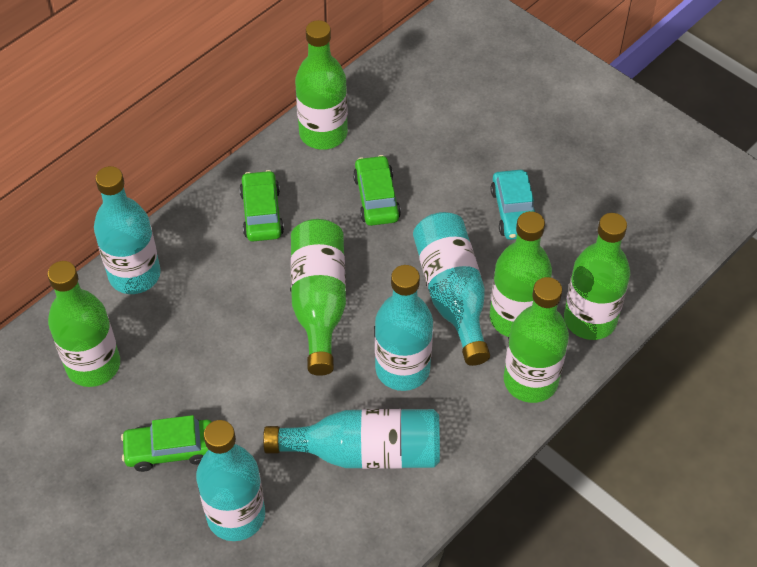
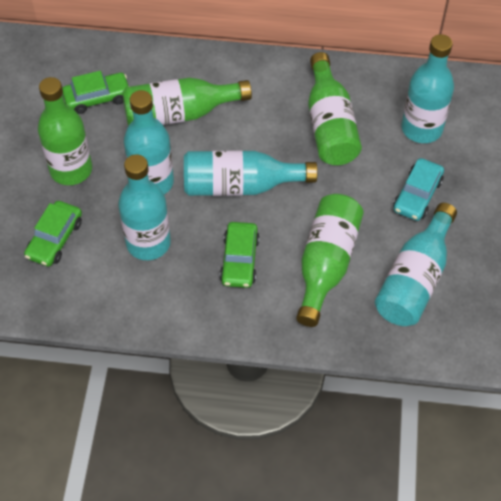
green bottle: 6 -> 4

